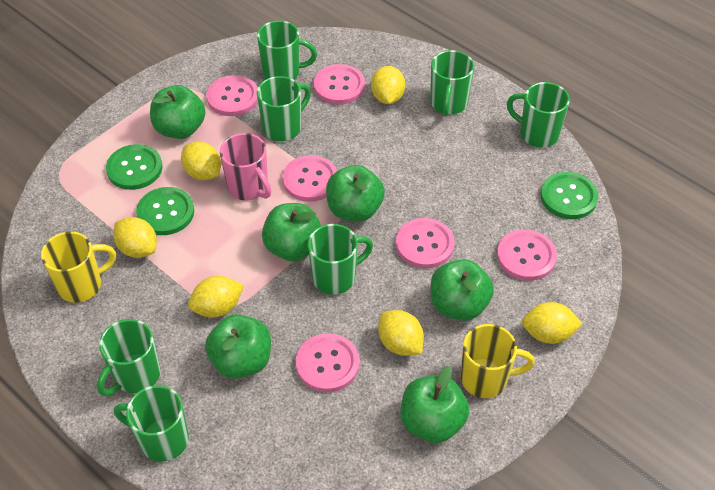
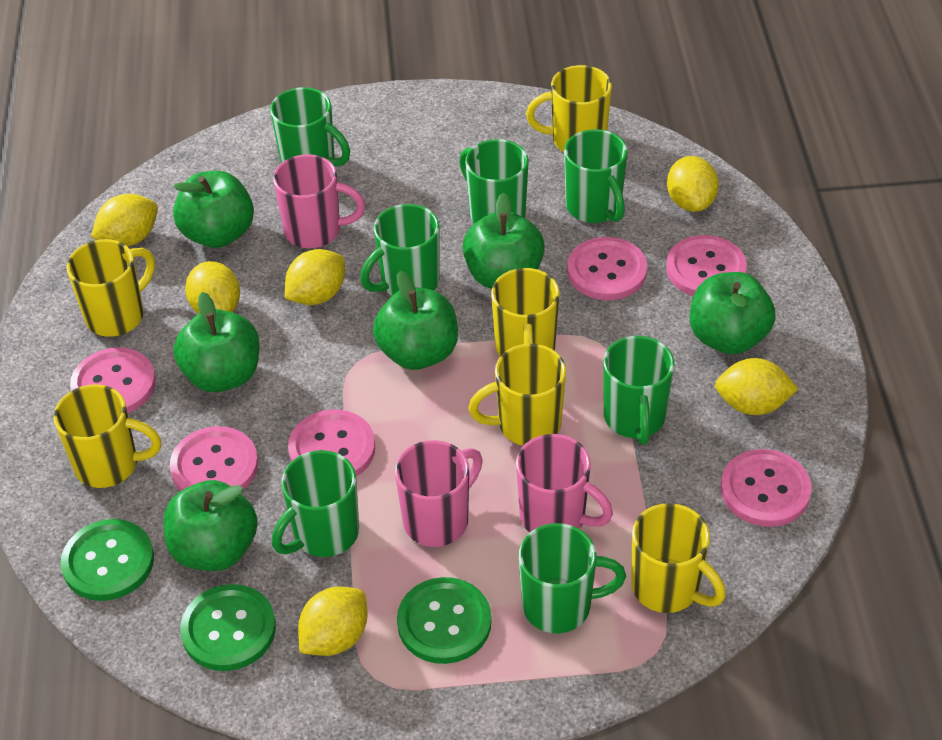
pink mug: 1 -> 3
yellow mug: 2 -> 6

